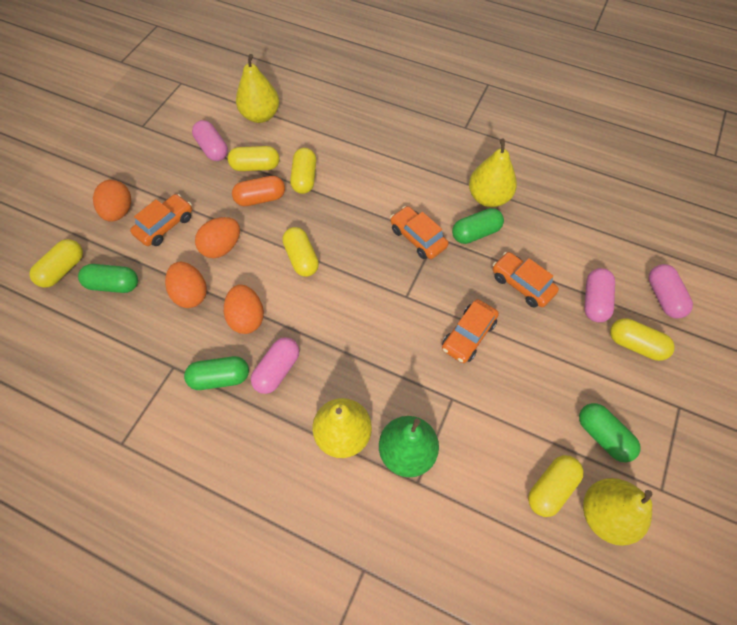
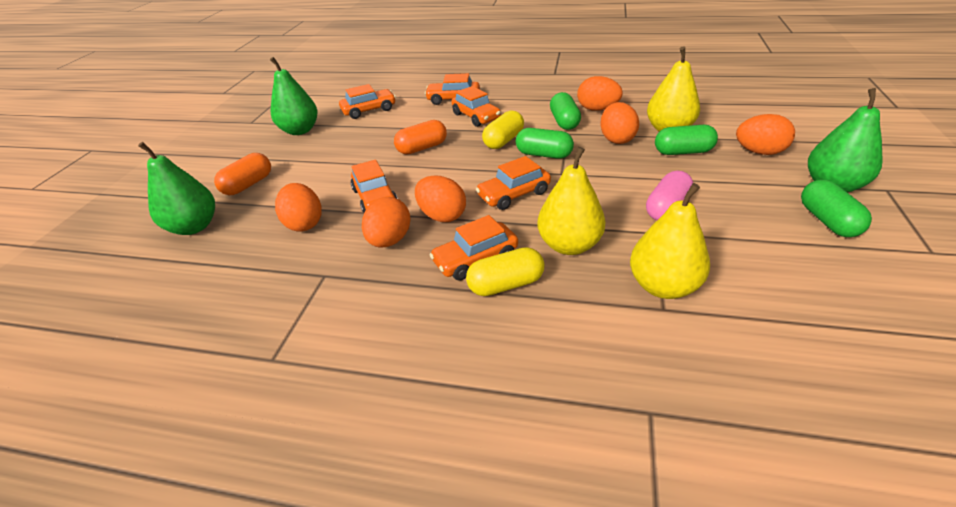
green pear: 1 -> 3
orange capsule: 1 -> 2
orange car: 4 -> 6
orange egg: 4 -> 6
pink capsule: 4 -> 1
yellow capsule: 6 -> 2
yellow pear: 4 -> 3

